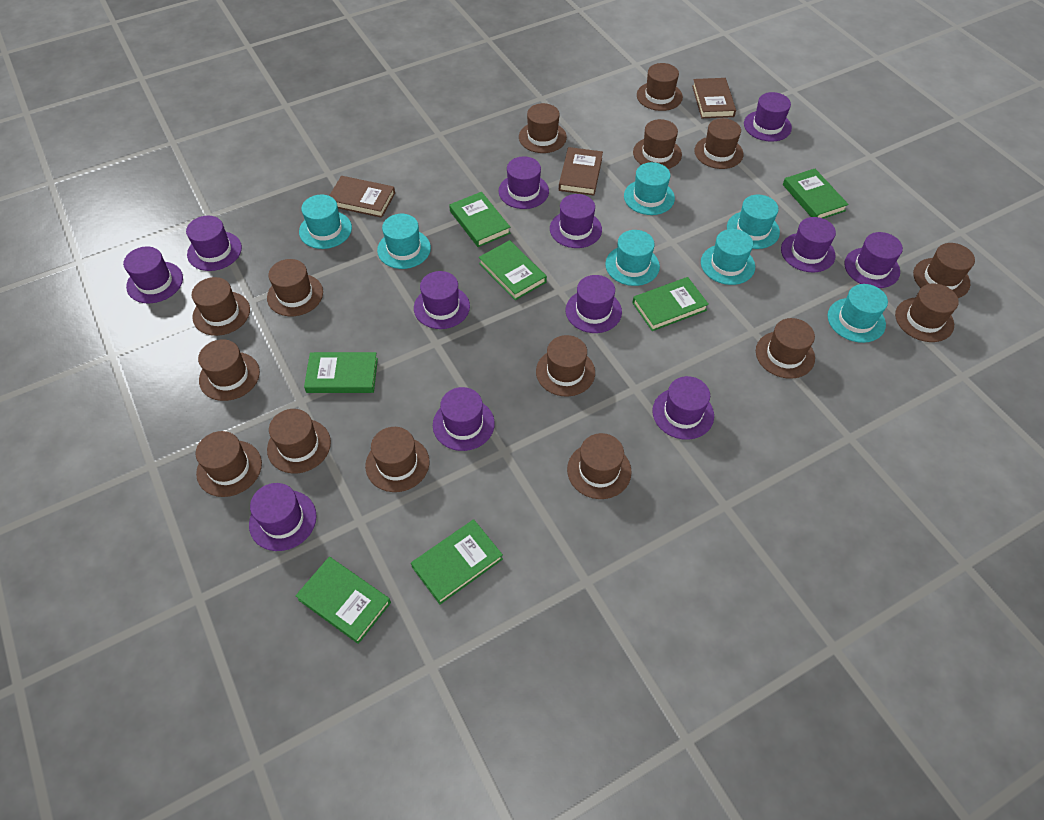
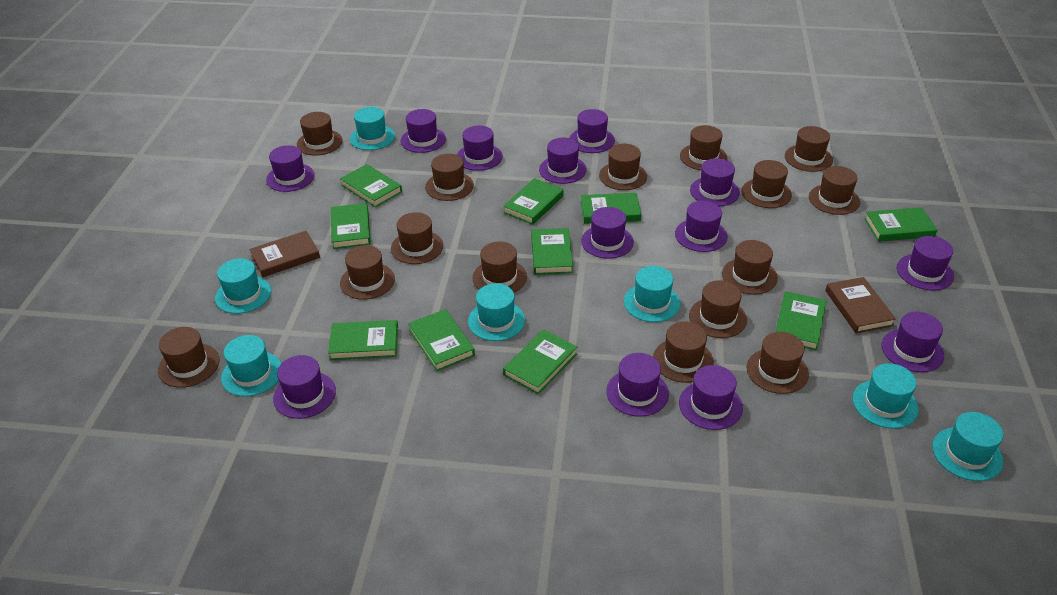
brown book: 3 -> 2
green book: 7 -> 10
purple hat: 12 -> 13

